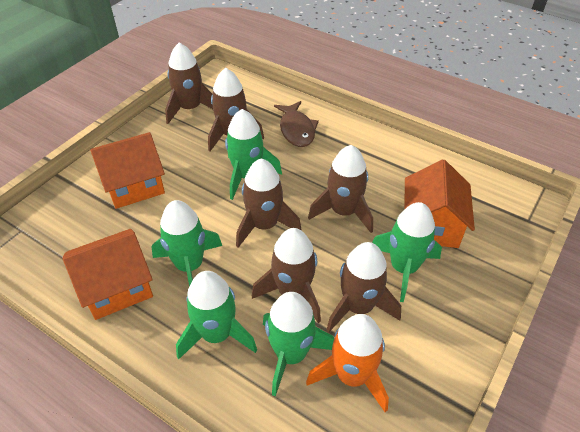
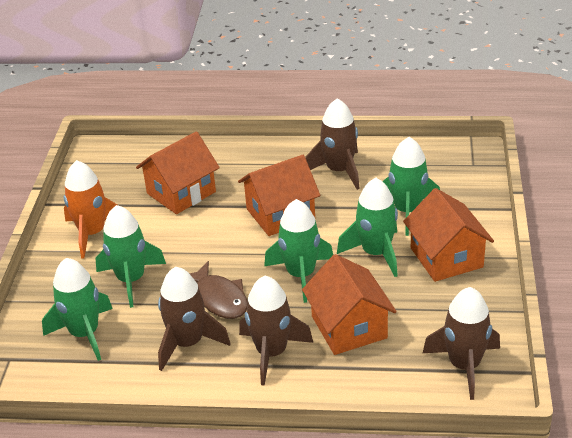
brown rocket: 6 -> 4
orange house: 3 -> 4

